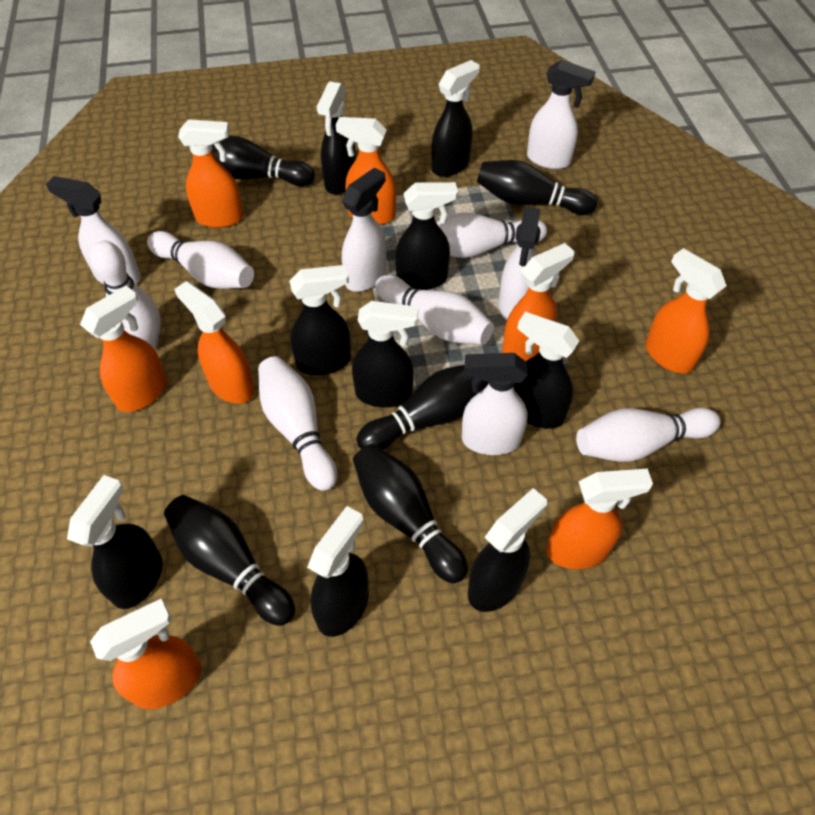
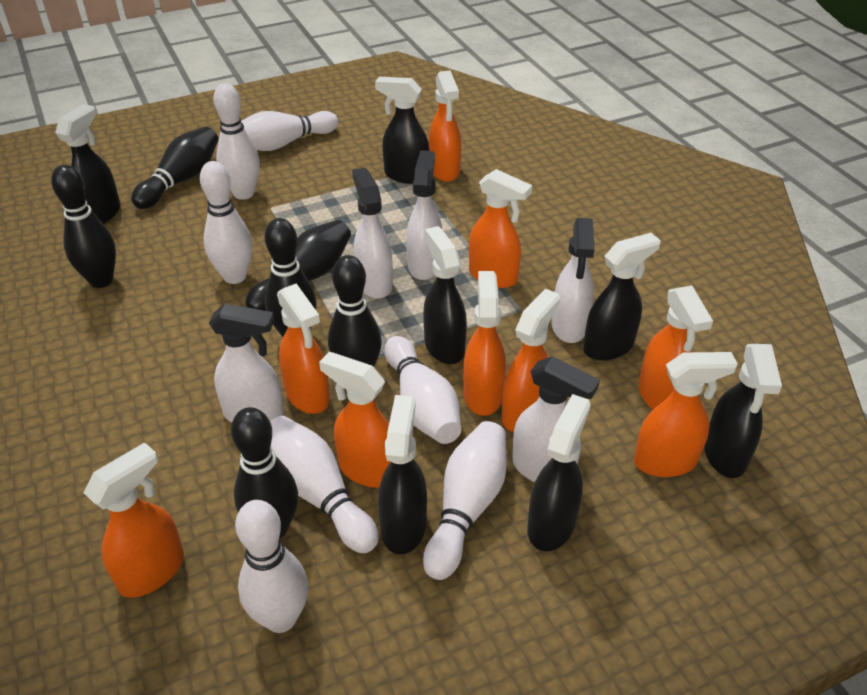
black bowling pin: 5 -> 6
black spray bottle: 9 -> 7
orange spray bottle: 8 -> 9
white bowling pin: 6 -> 7

